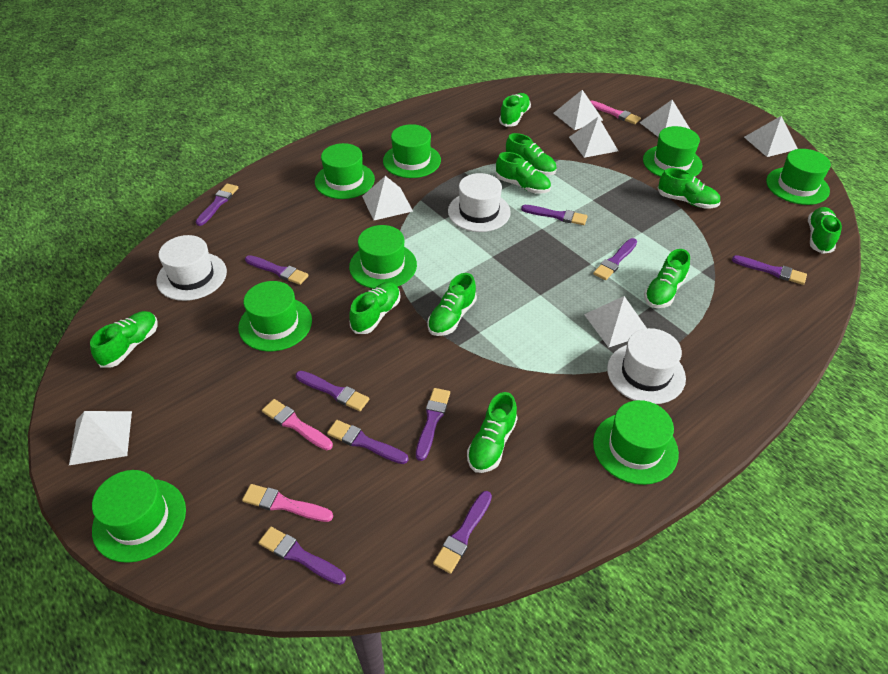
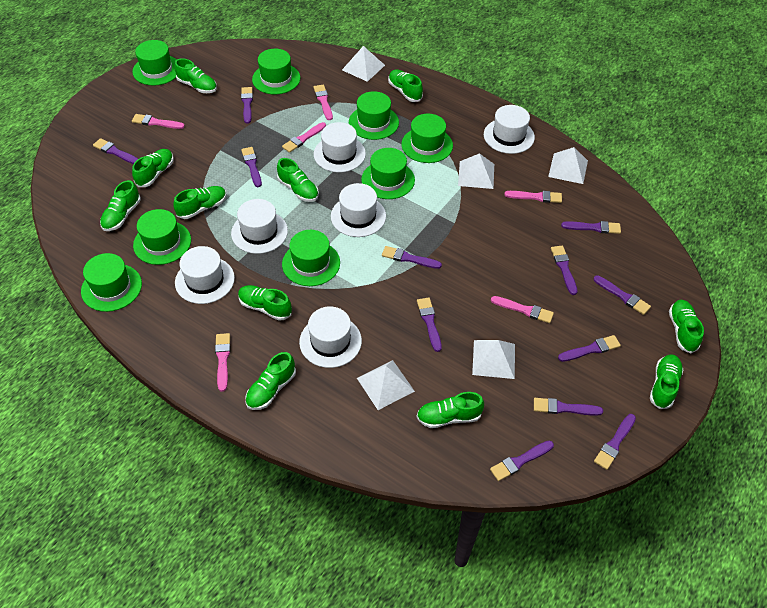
green shoe: 10 -> 11
pink brush: 3 -> 6
purple brush: 10 -> 12
white hat: 3 -> 6
white pyramid: 7 -> 5

